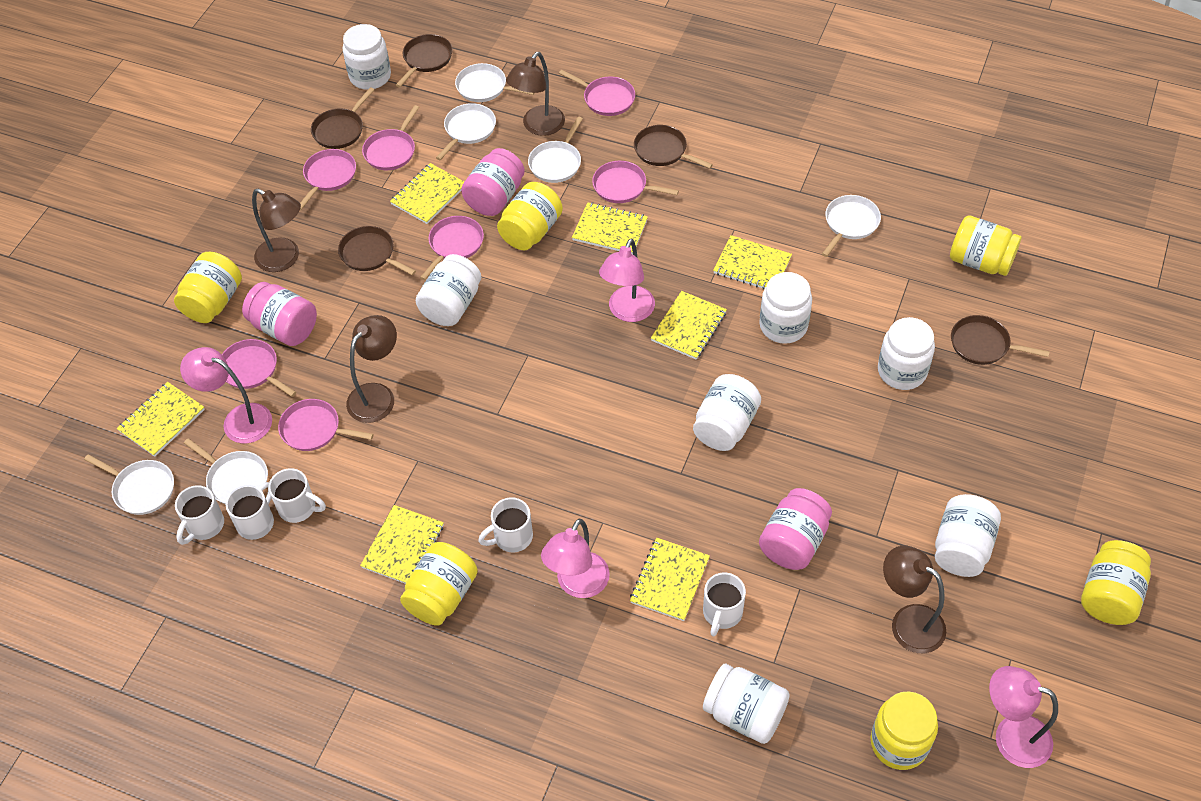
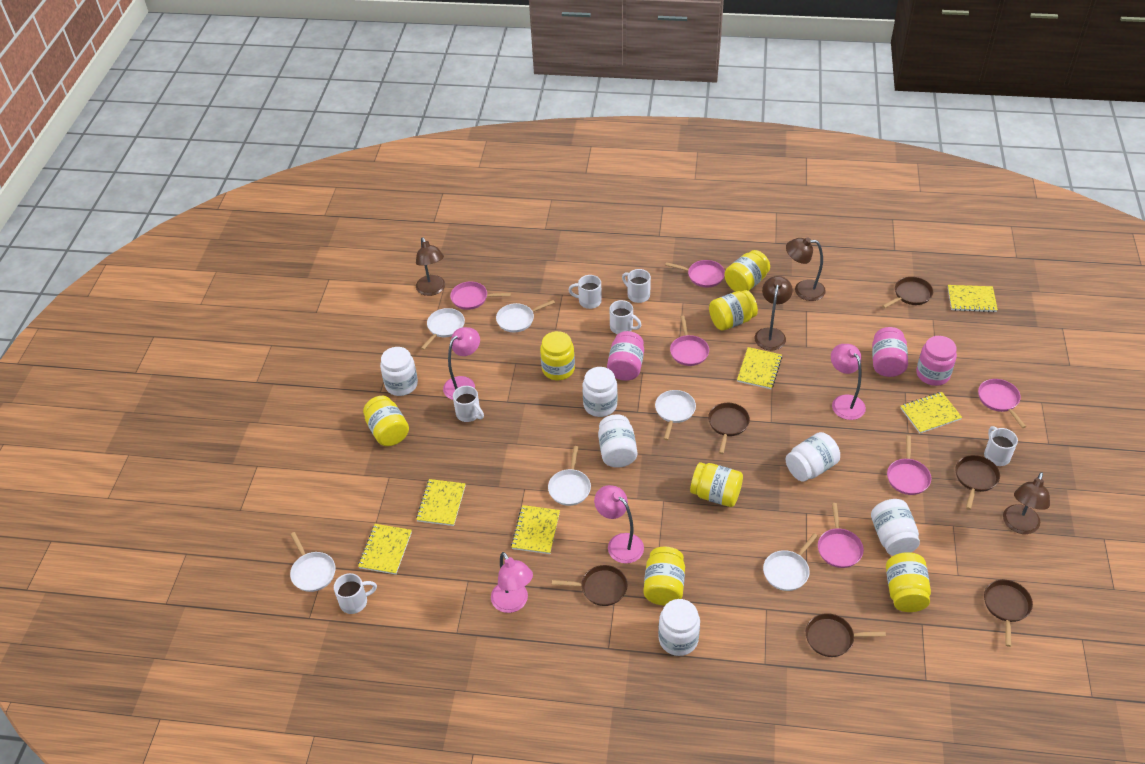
brown pan: 5 -> 6
pink pan: 7 -> 6
white jar: 7 -> 6
white mug: 5 -> 6
yellow jar: 6 -> 7
yellow notebook: 7 -> 6

